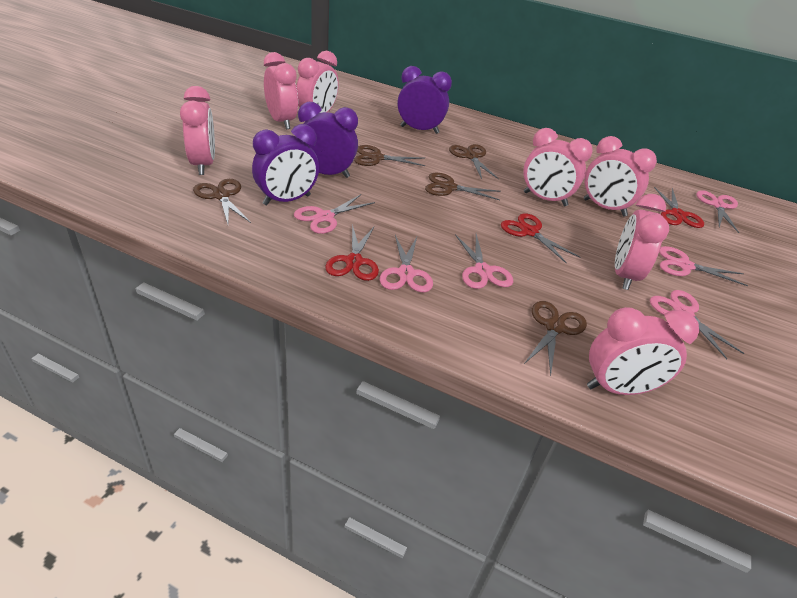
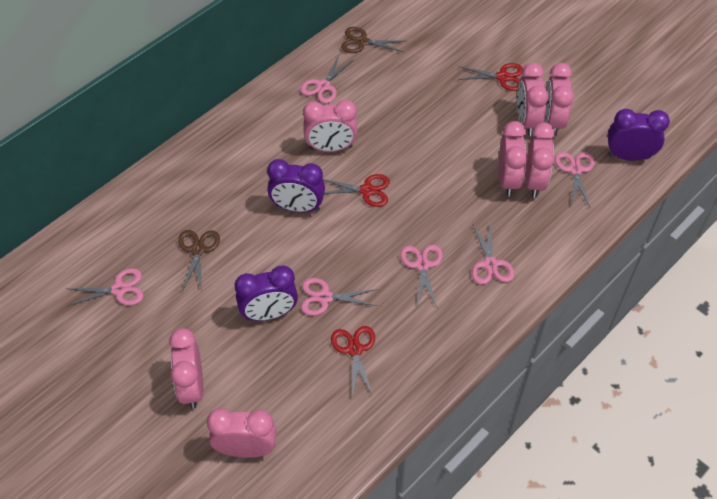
brown scissors: 5 -> 2

